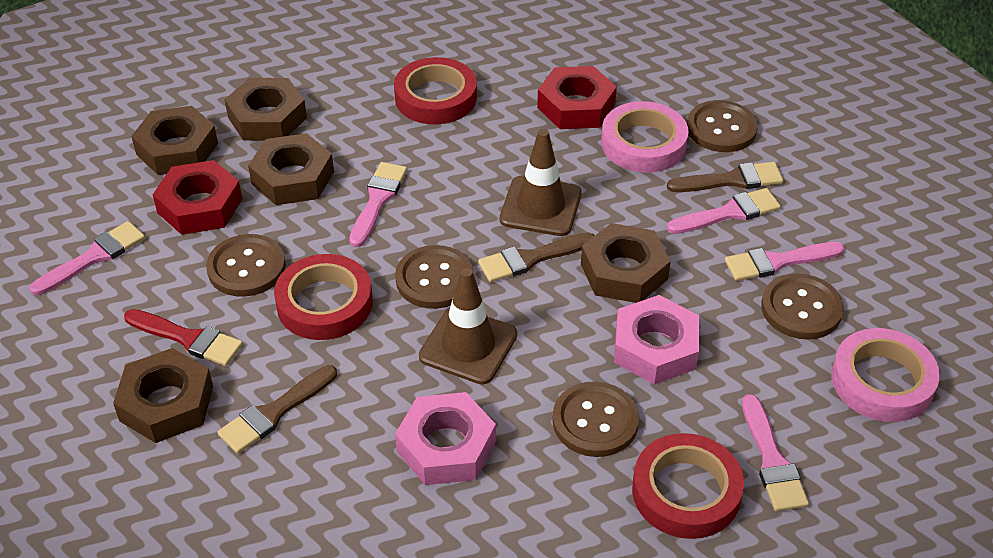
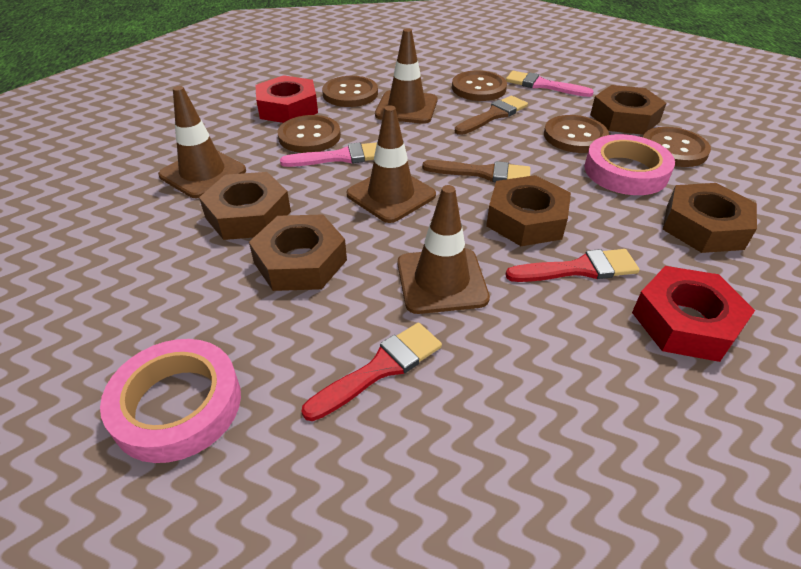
brown brush: 3 -> 2
brown traffic cone: 2 -> 4
pink brush: 5 -> 2
pink nut: 2 -> 0
red brush: 1 -> 2
red tape: 3 -> 0

